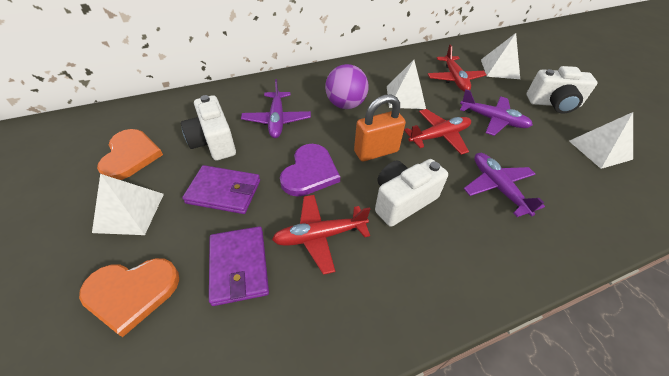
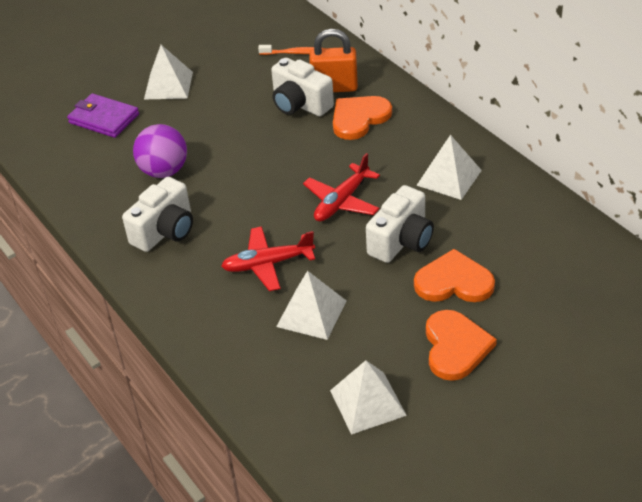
orange heart: 2 -> 3
orange toothbrush: 0 -> 1
purple heart: 1 -> 0
purple plane: 3 -> 0
purple wallet: 2 -> 1
red plane: 3 -> 2

